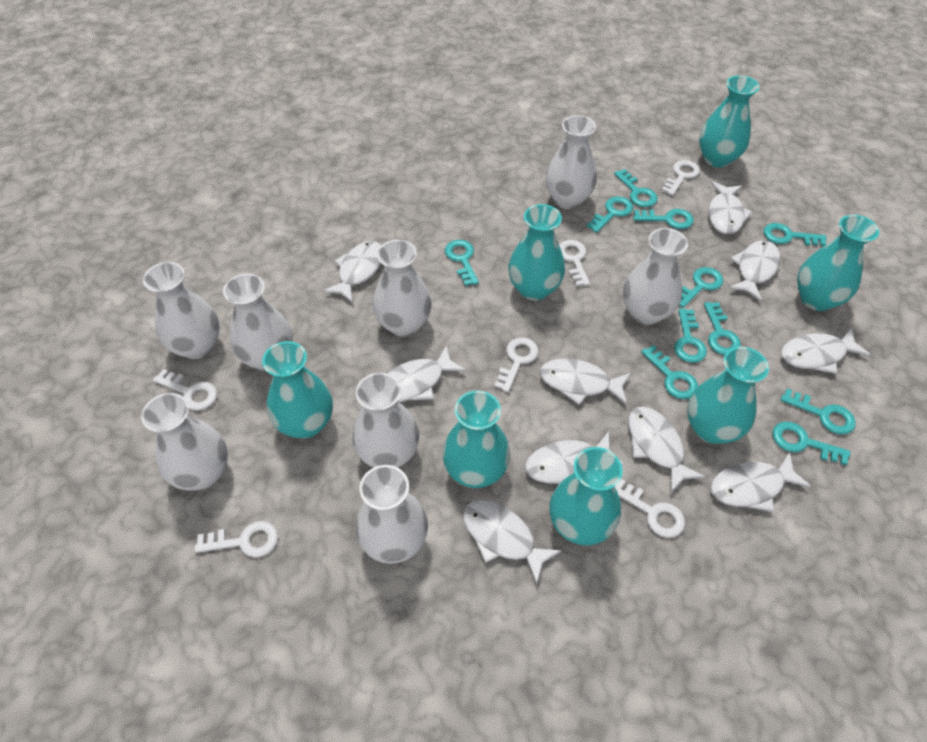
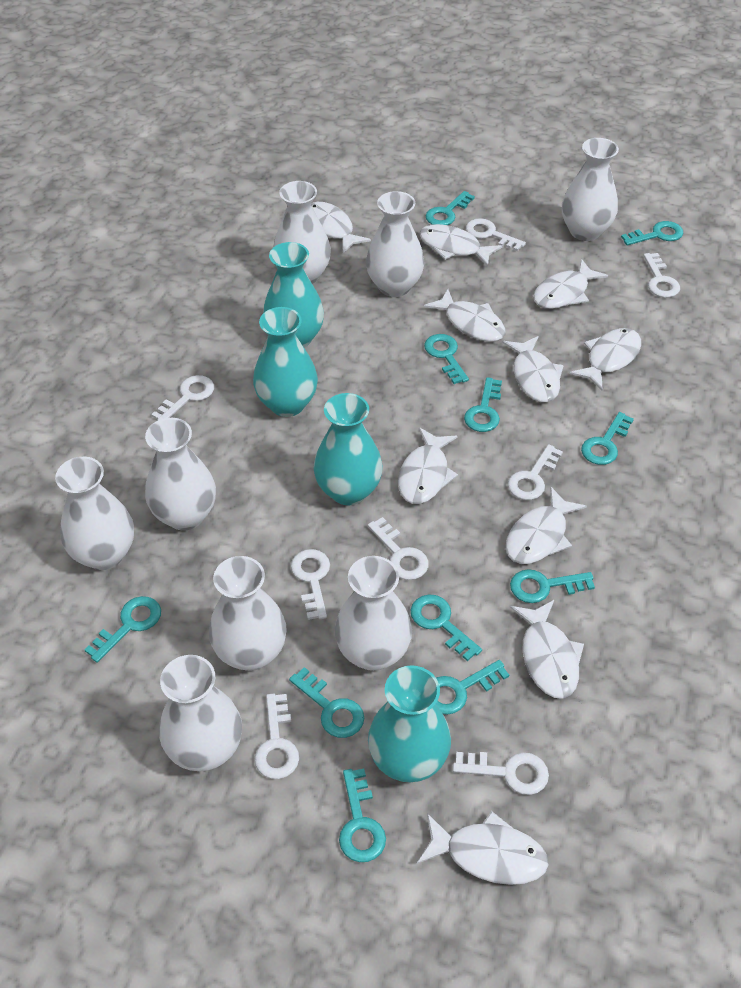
turquoise vase: 7 -> 4
white key: 6 -> 8

